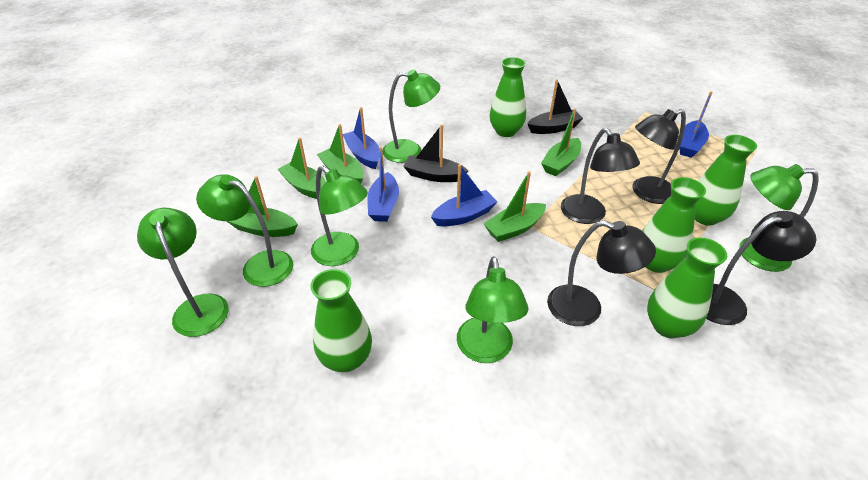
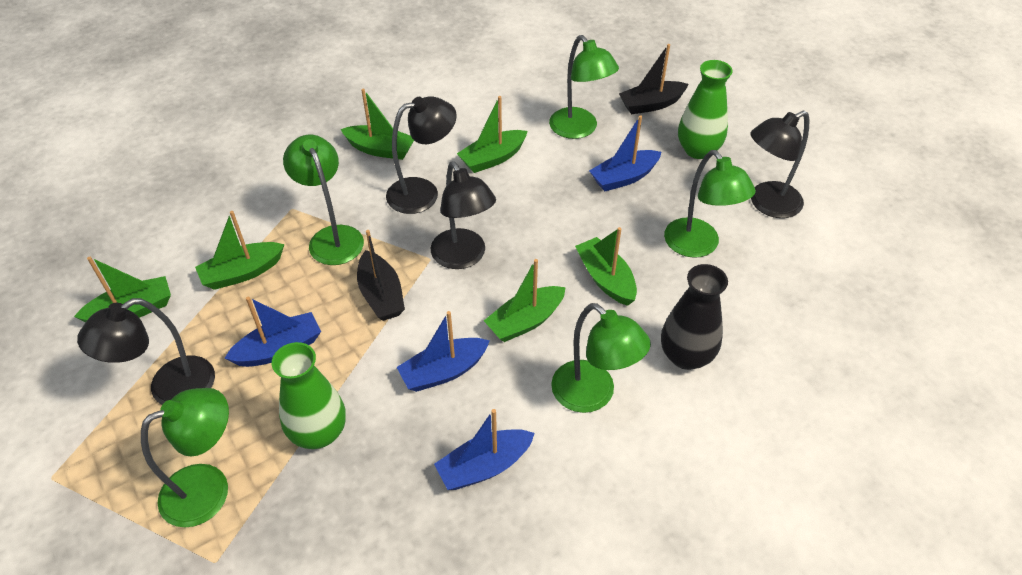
black vase: 0 -> 1
green boat: 5 -> 6
green lamp: 6 -> 5
green vase: 5 -> 2

